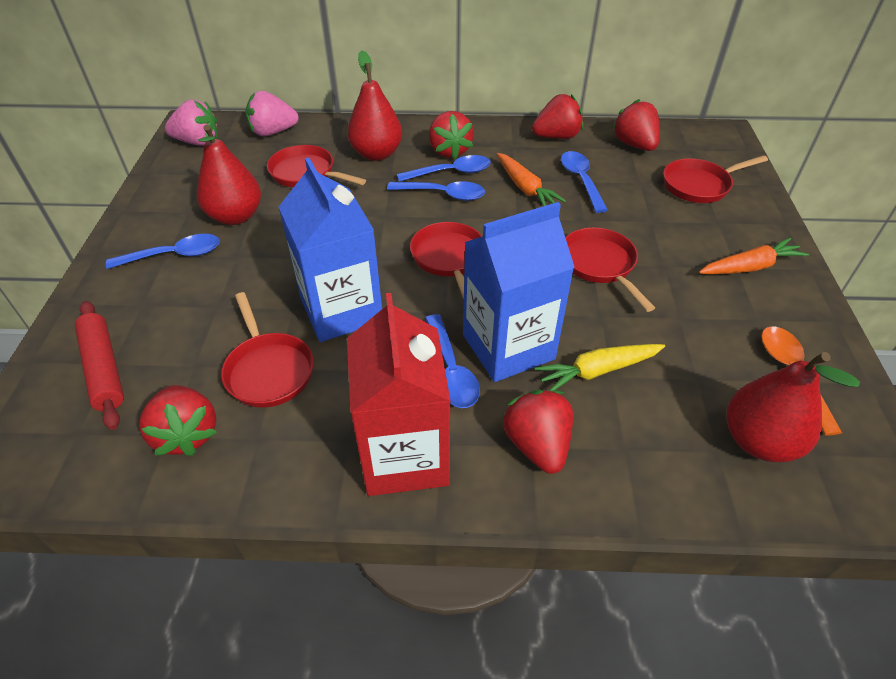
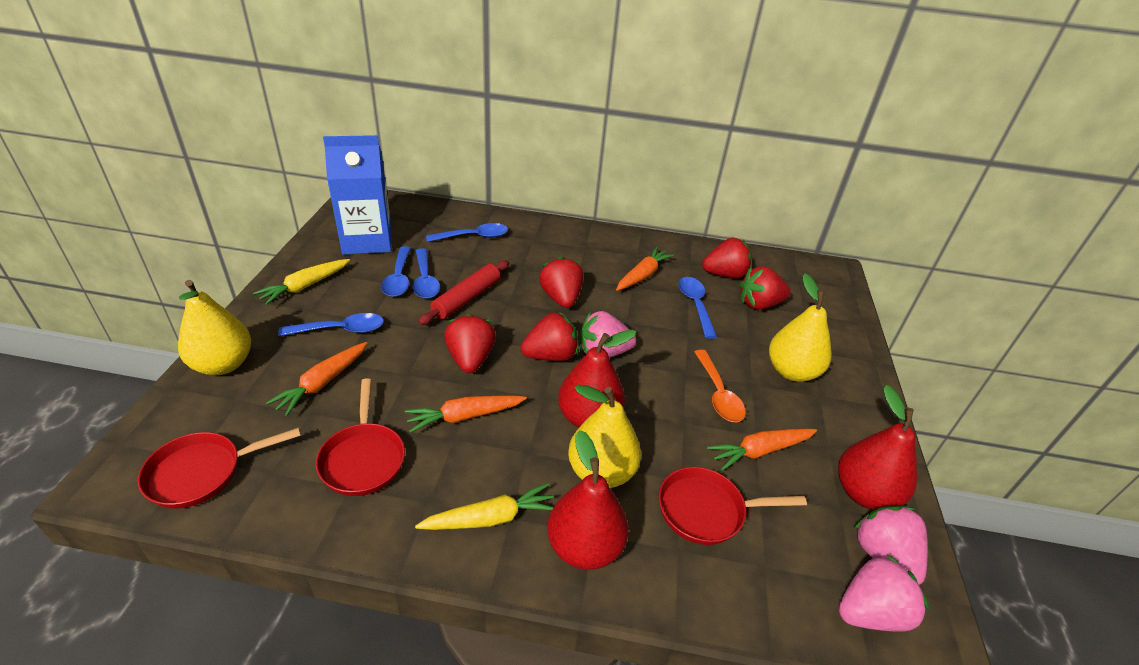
blue carton: 2 -> 1
orange carrot: 2 -> 4
pink strawberry: 2 -> 3
red carton: 1 -> 0
red pan: 5 -> 3
yellow carrot: 1 -> 2
yellow pear: 0 -> 3

